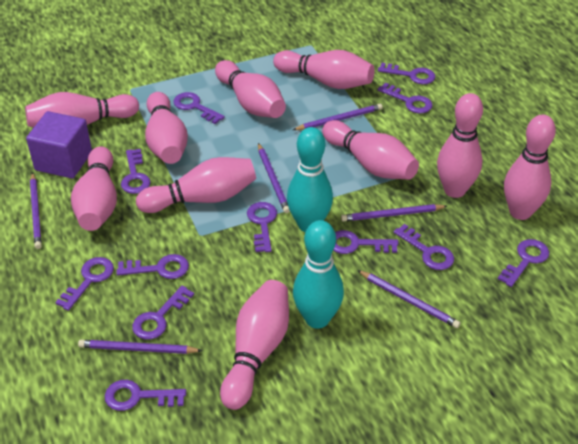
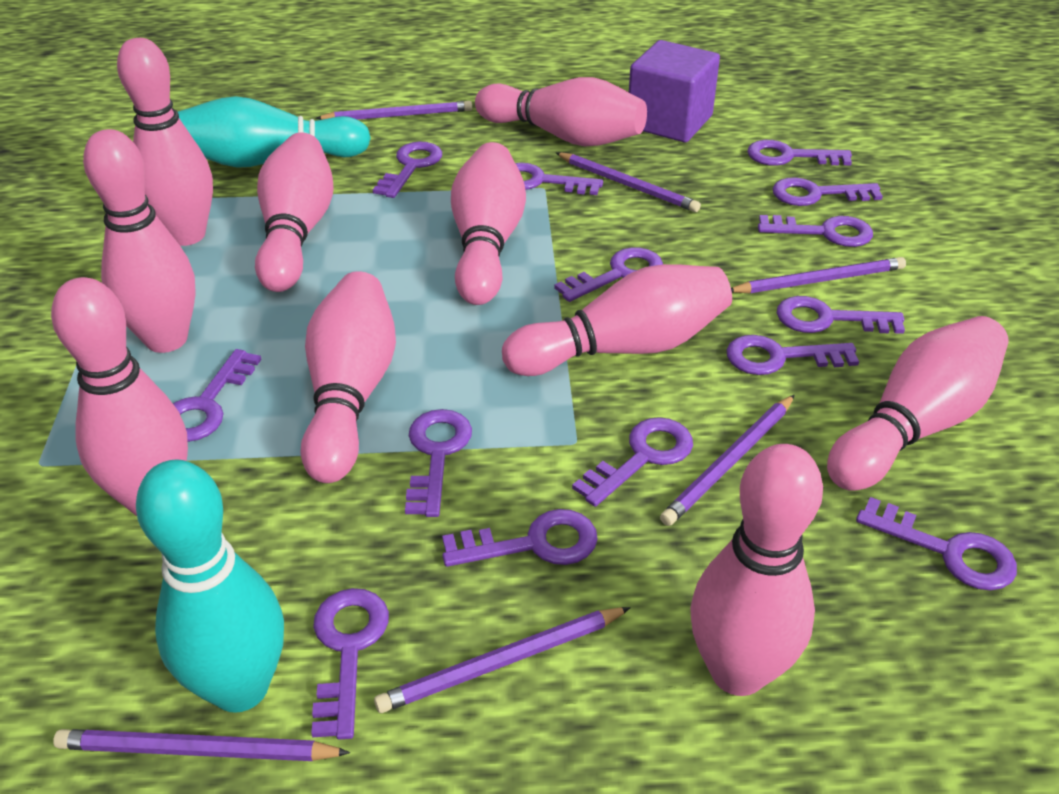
purple key: 12 -> 14

